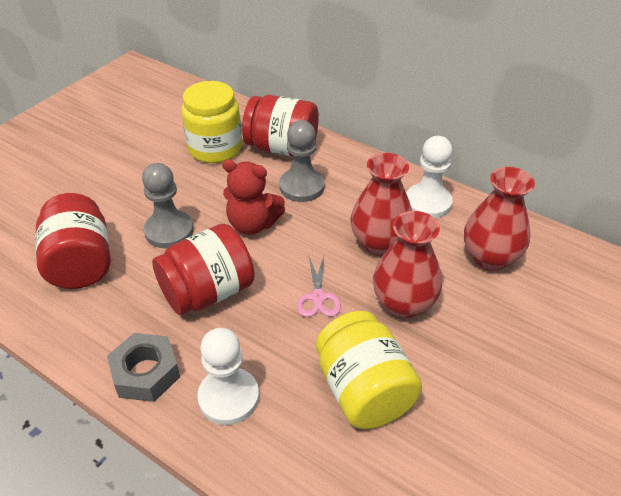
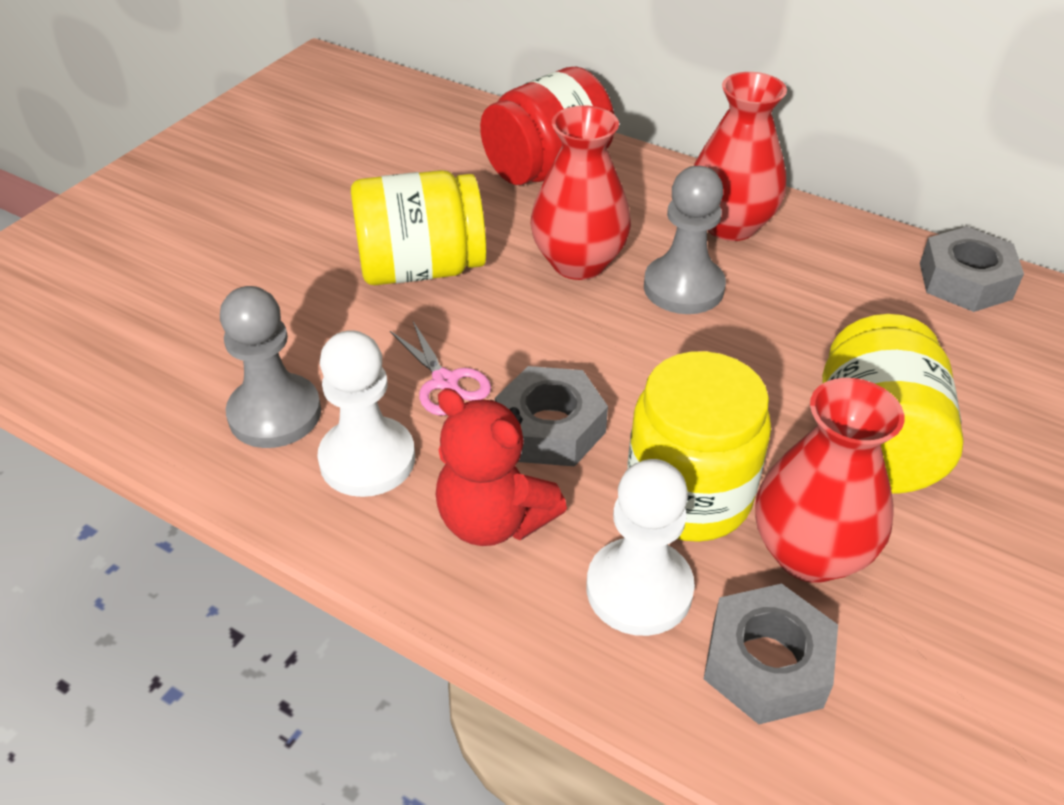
grey nut: 1 -> 3
red jar: 3 -> 1
yellow jar: 2 -> 3

